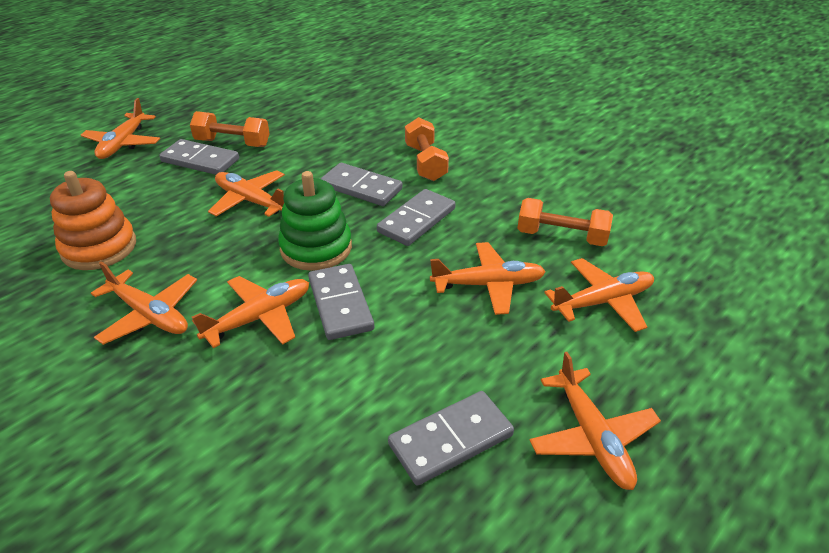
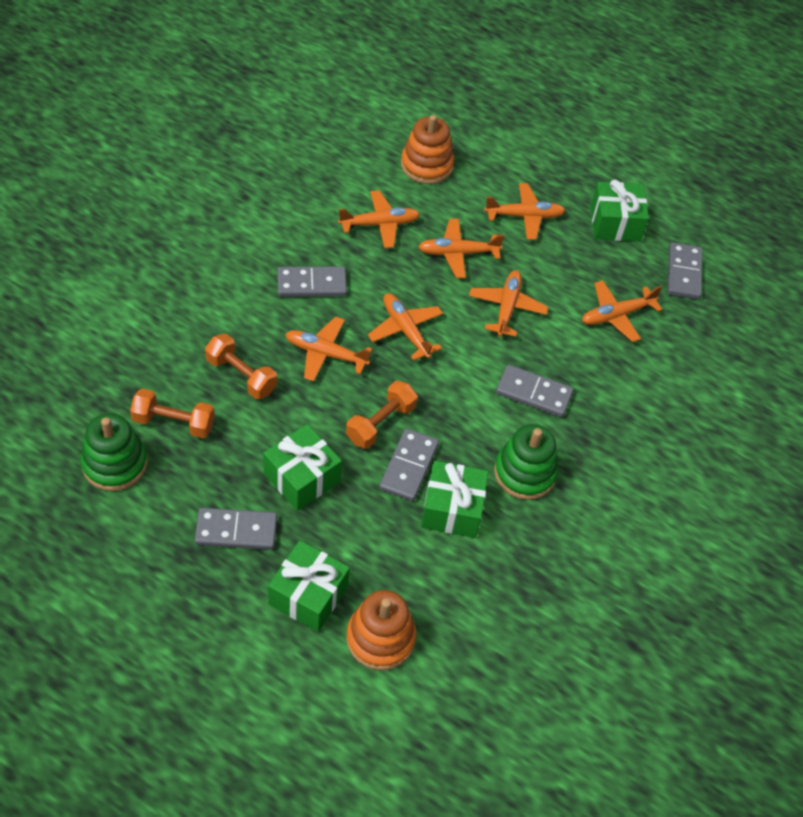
green gift: 0 -> 4
green stacking toy: 1 -> 2
orange stacking toy: 1 -> 2

